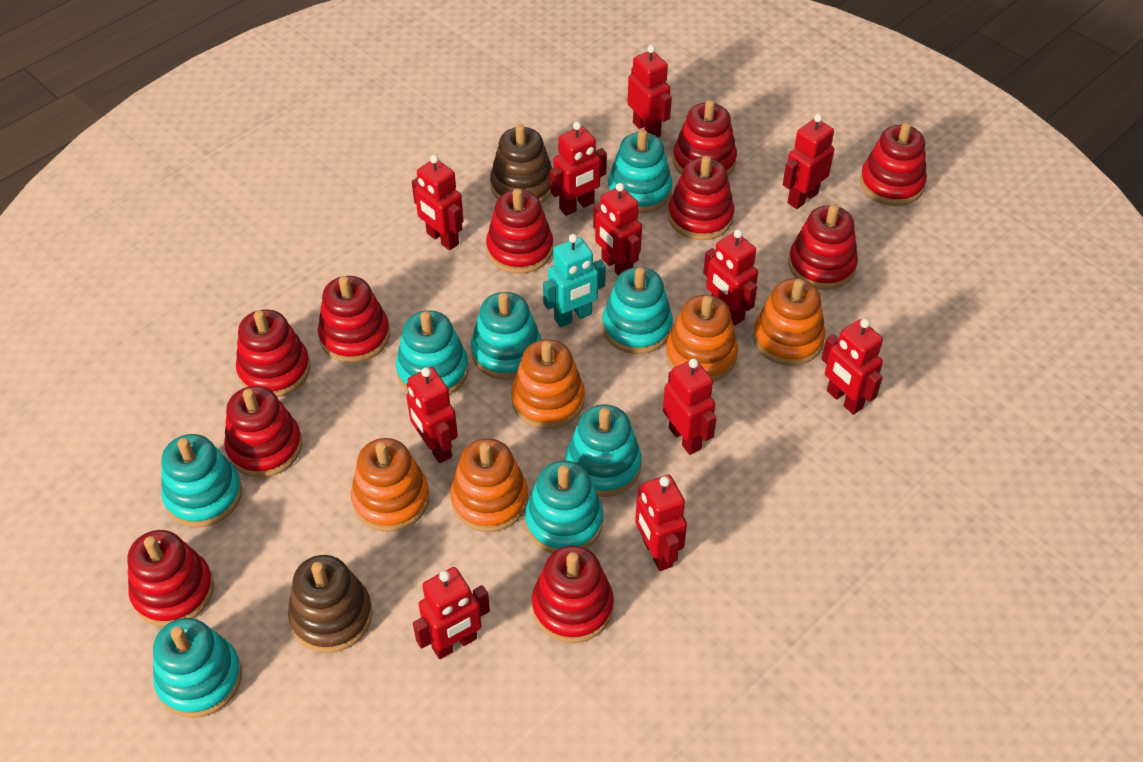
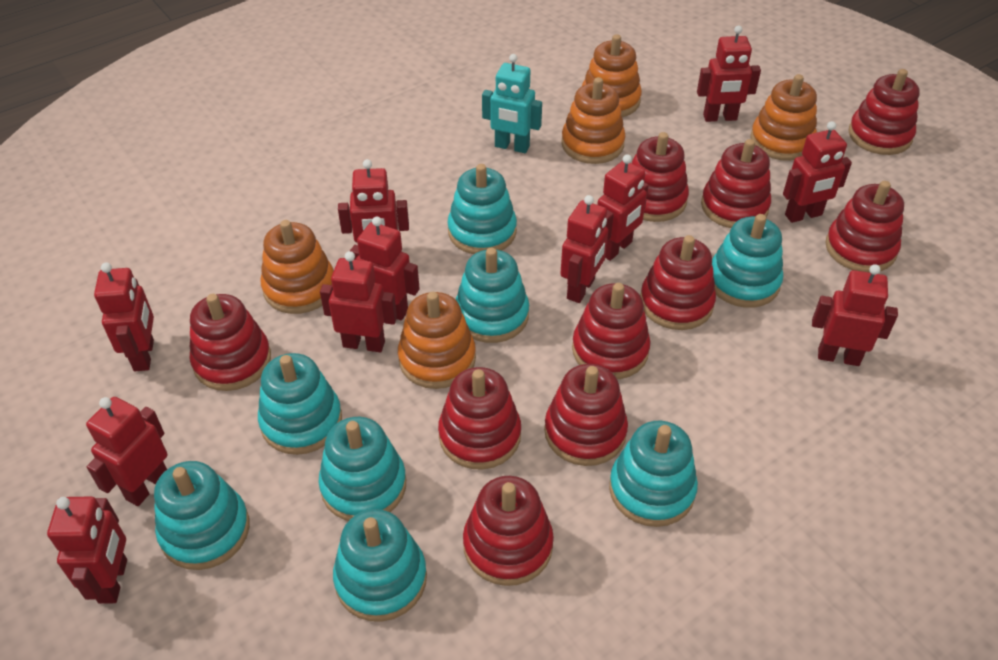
brown stacking toy: 2 -> 0

